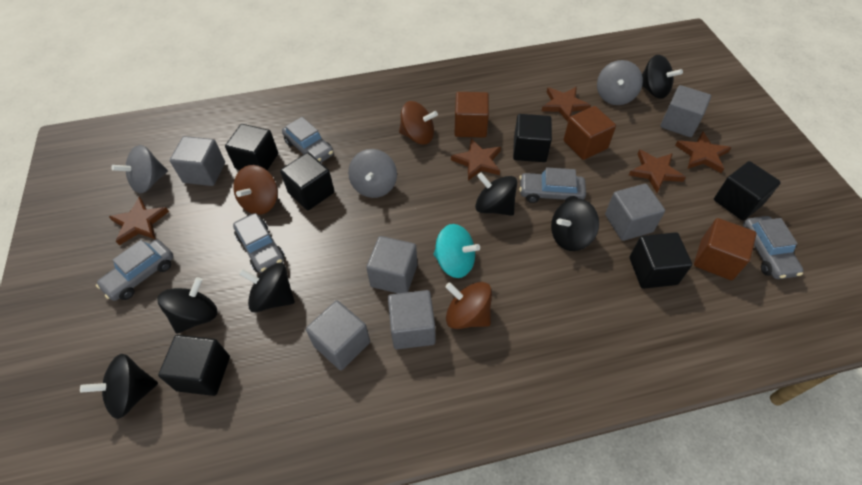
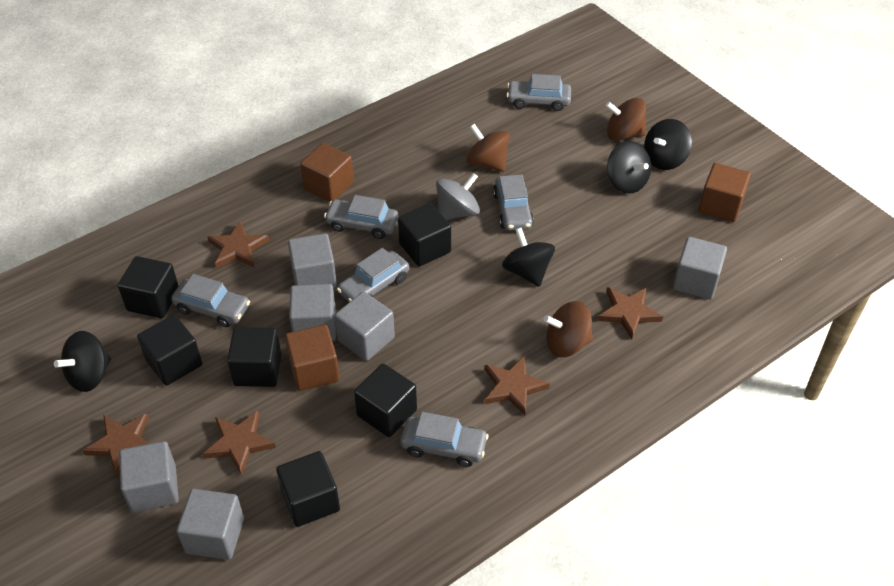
black spinning top: 6 -> 4
grey car: 5 -> 6
grey spinning top: 3 -> 1
turquoise spinning top: 1 -> 0

